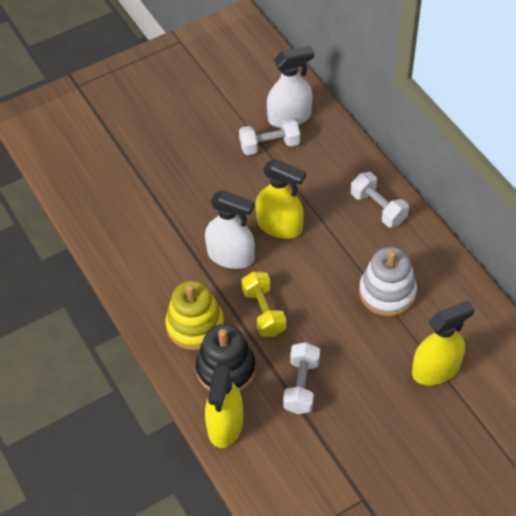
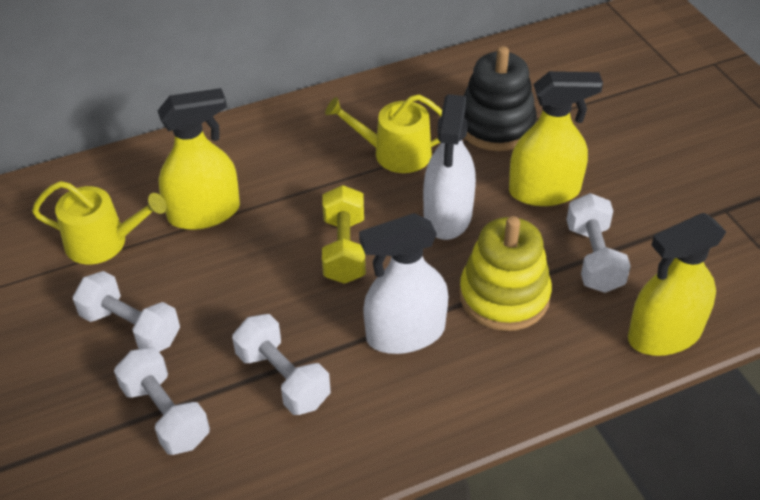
white dumbbell: 3 -> 4
white stacking toy: 1 -> 0
yellow watering can: 0 -> 2

